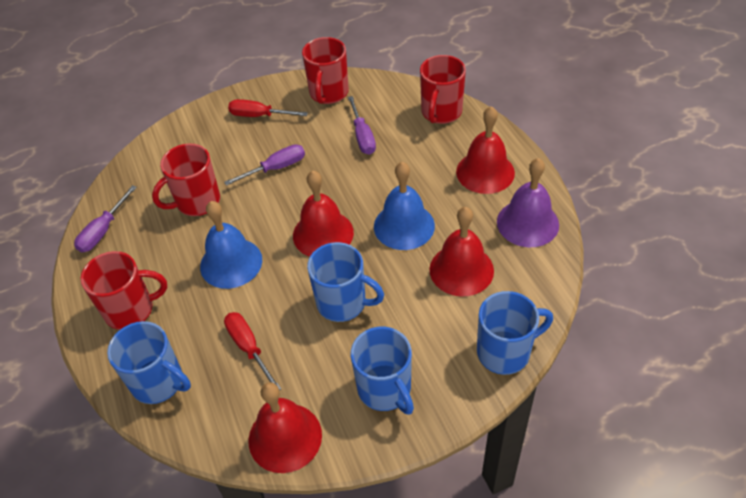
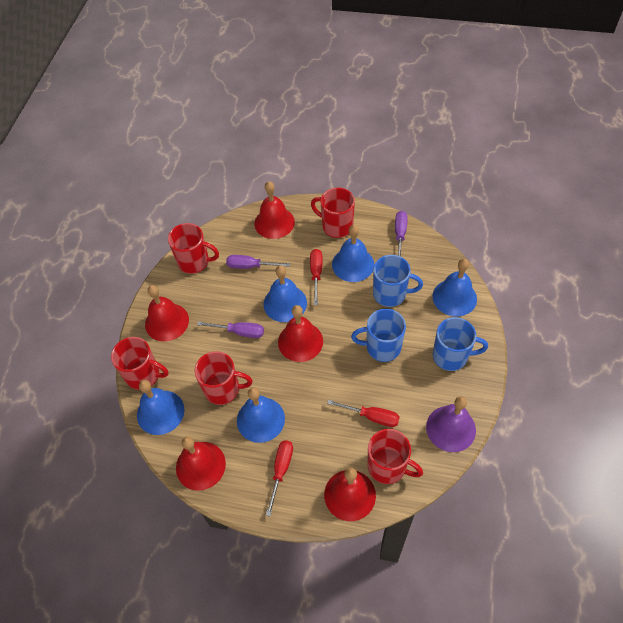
blue bell: 2 -> 5
blue mug: 4 -> 3
red bell: 4 -> 5
red mug: 4 -> 5
red screwdriver: 2 -> 3

